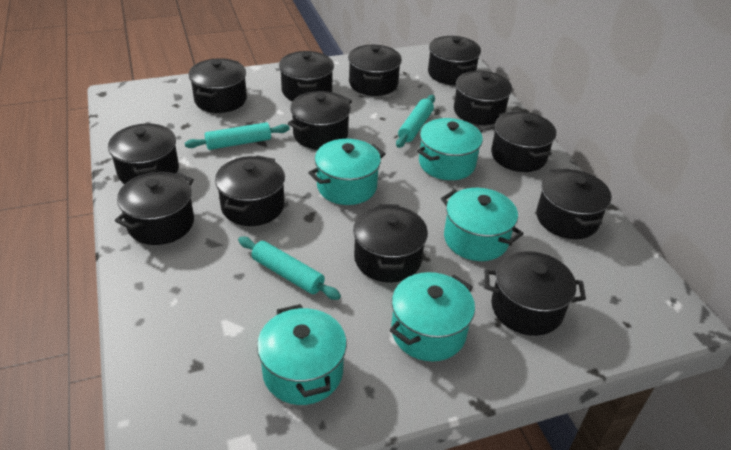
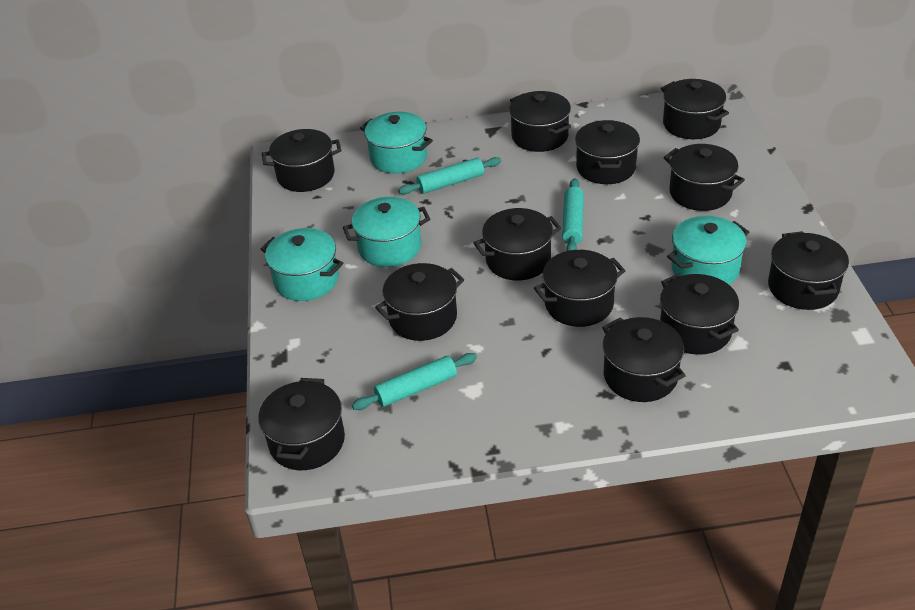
black pot: 13 -> 12
turquoise pot: 5 -> 4

